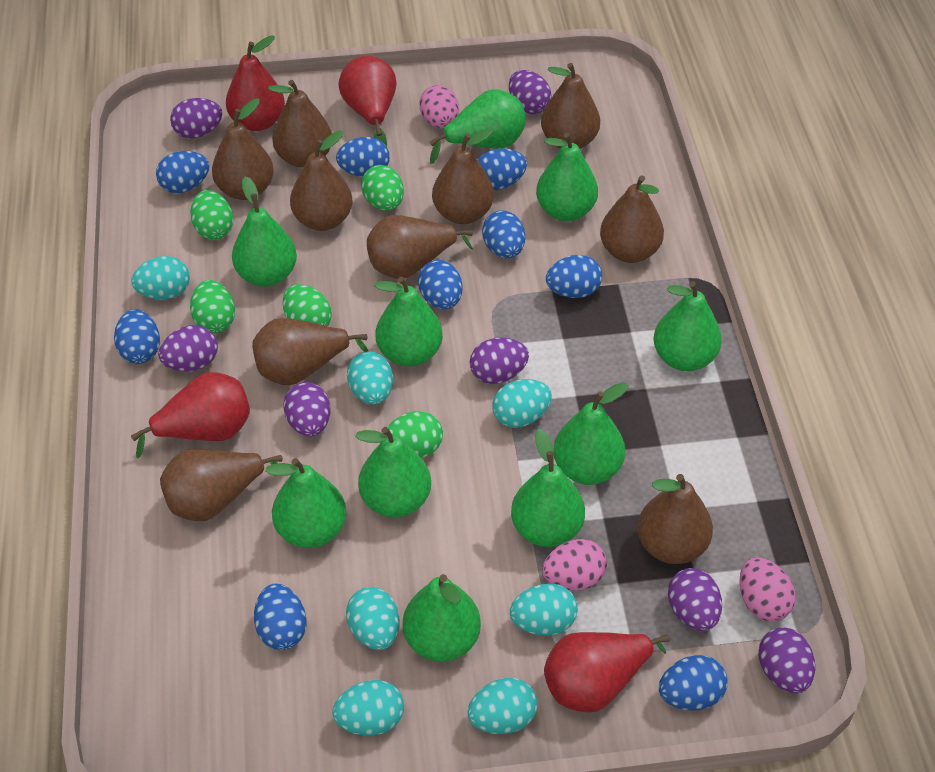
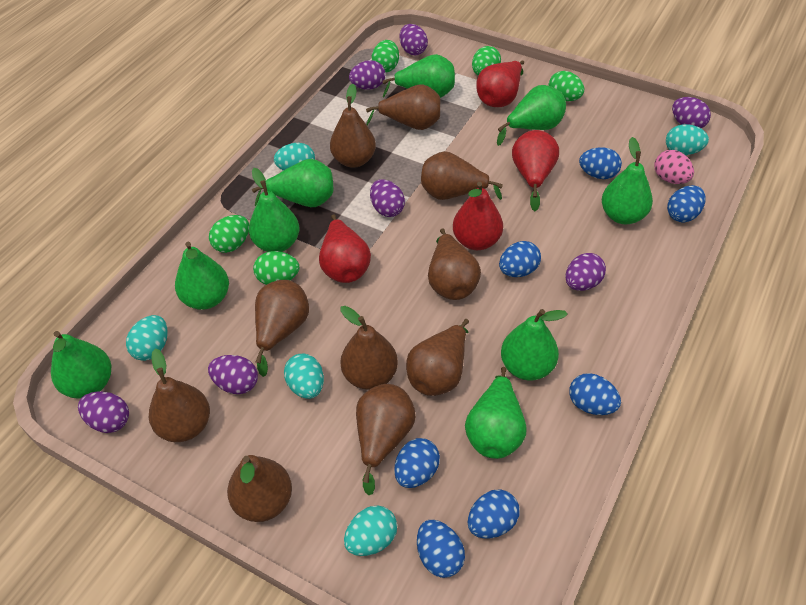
blue egg: 9 -> 7
green pear: 10 -> 9
pink egg: 3 -> 1
turquoise egg: 7 -> 5

